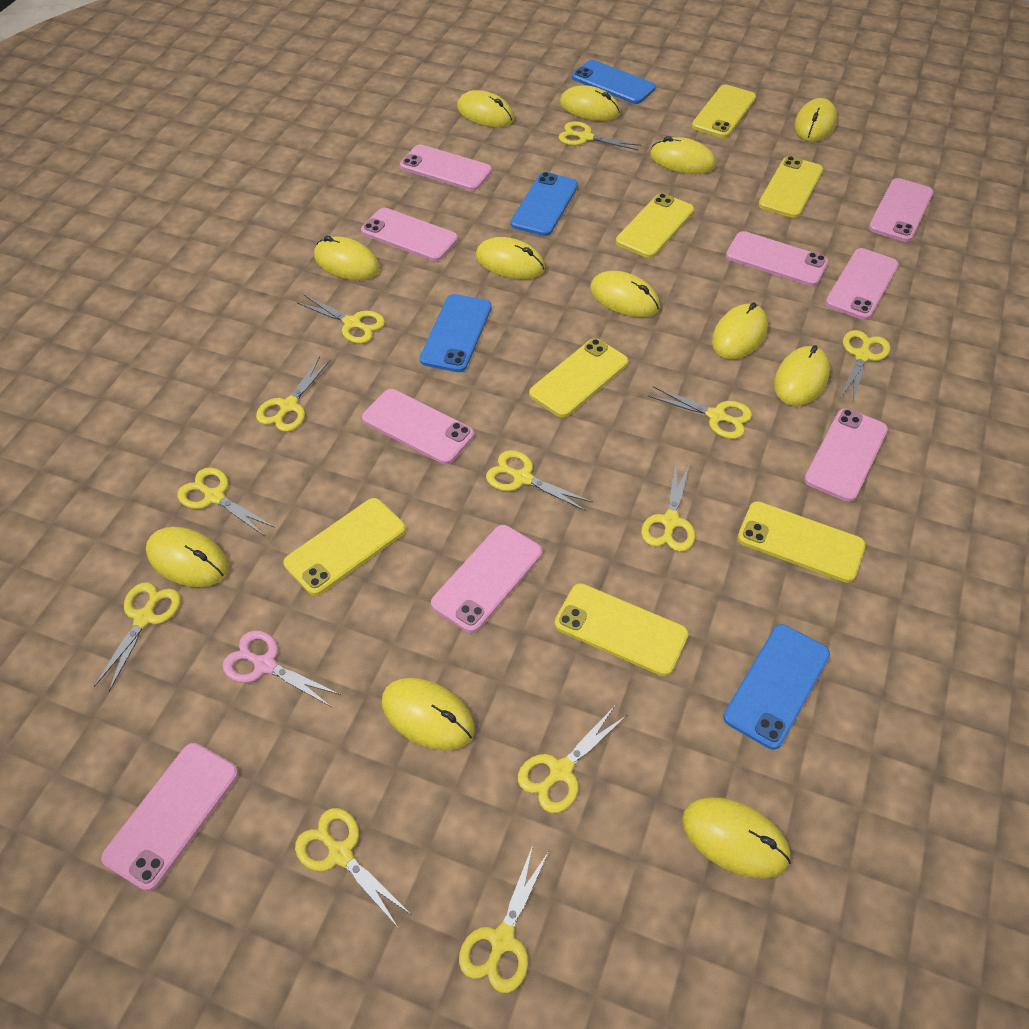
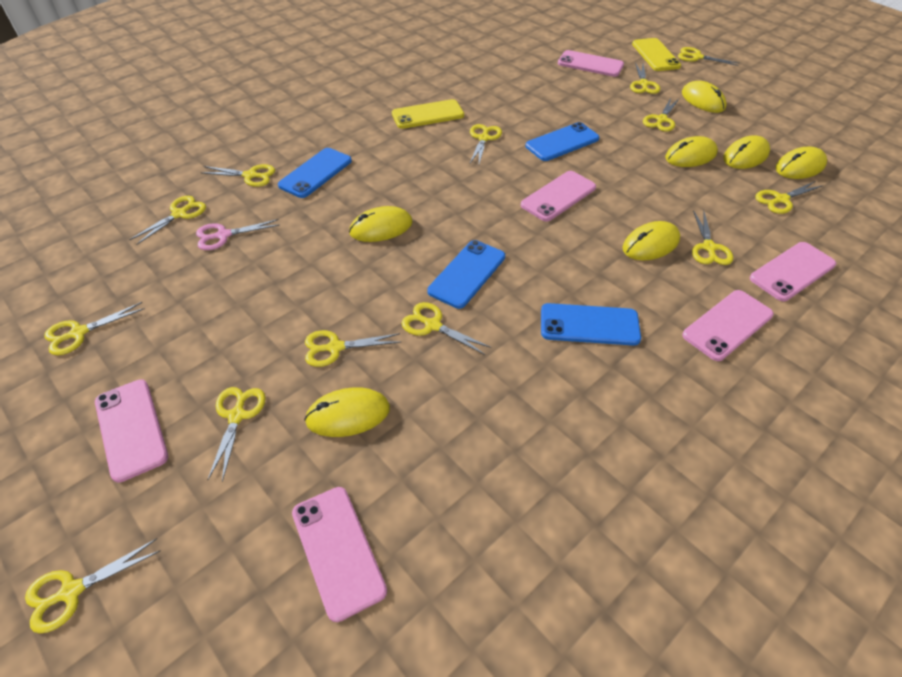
pink phone: 9 -> 6
yellow mouse: 12 -> 7
yellow phone: 7 -> 2
yellow scissors: 12 -> 13

